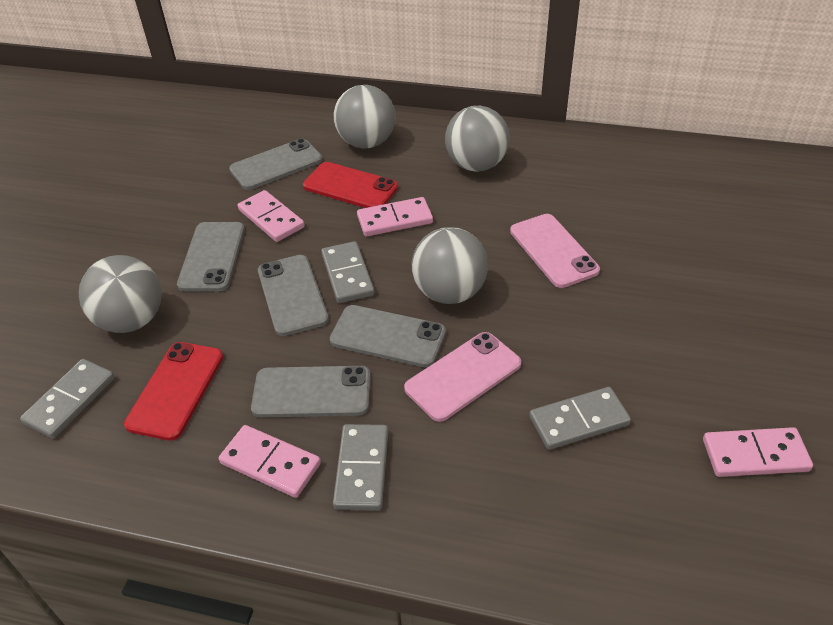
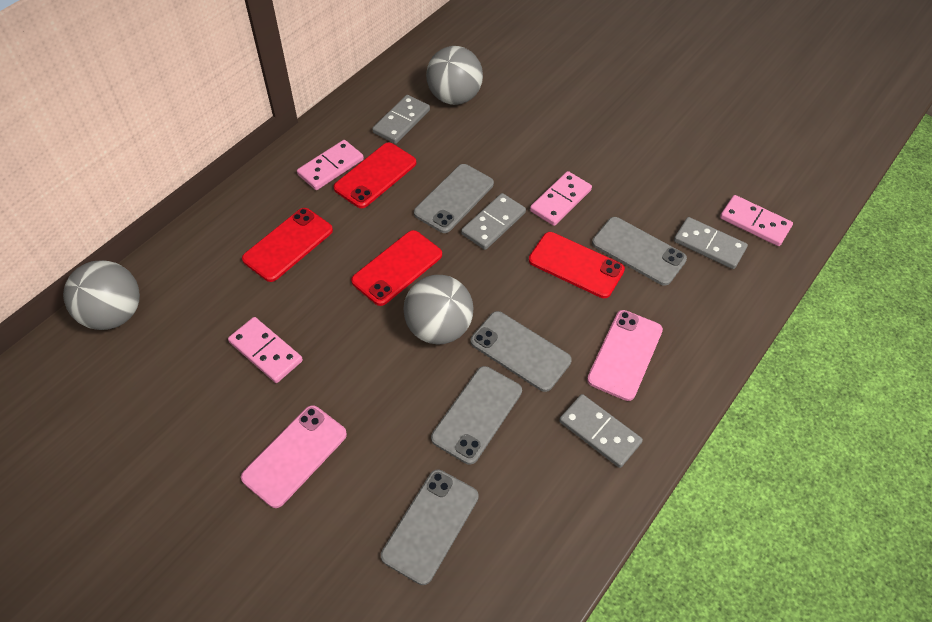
grey ball: 4 -> 3
red phone: 2 -> 4

